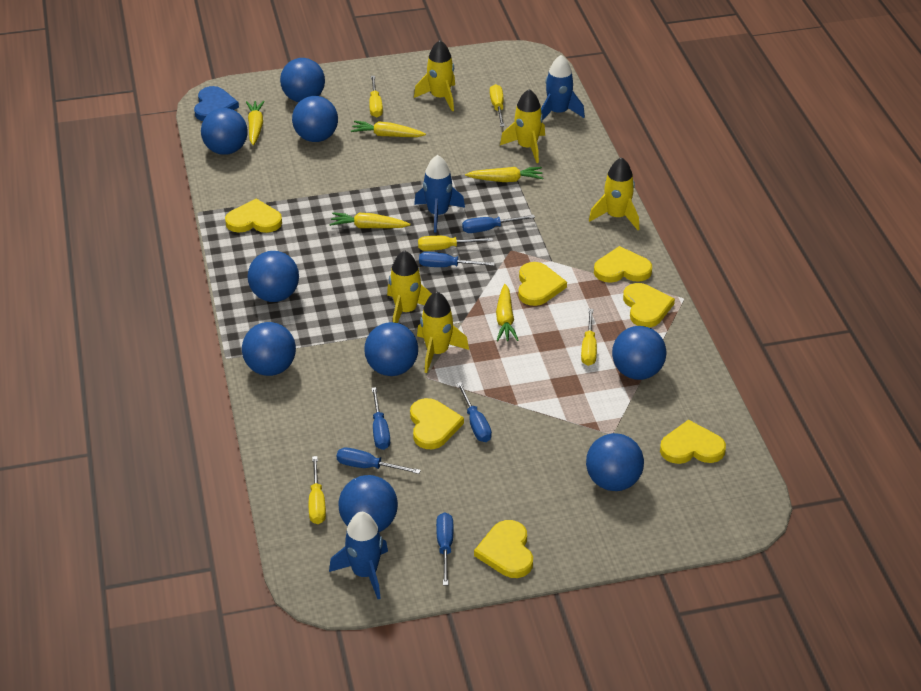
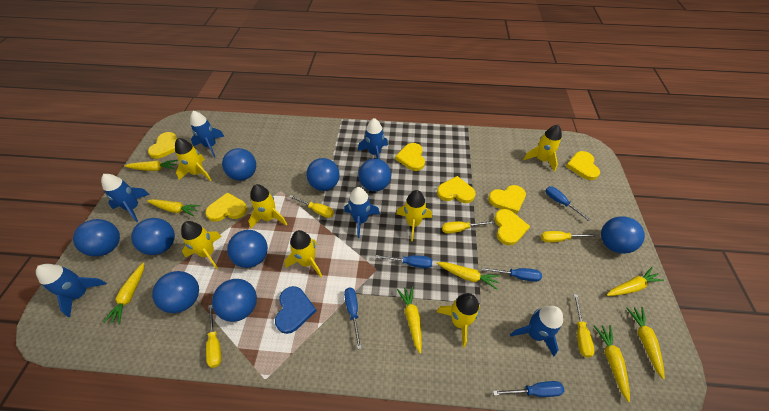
blue rocket: 3 -> 6
blue screwdriver: 6 -> 5
yellow carrot: 5 -> 8
yellow rocket: 5 -> 7

